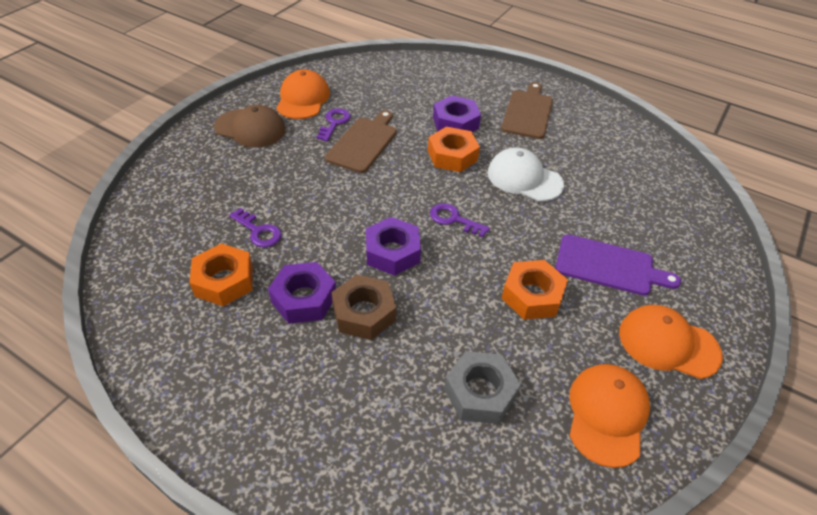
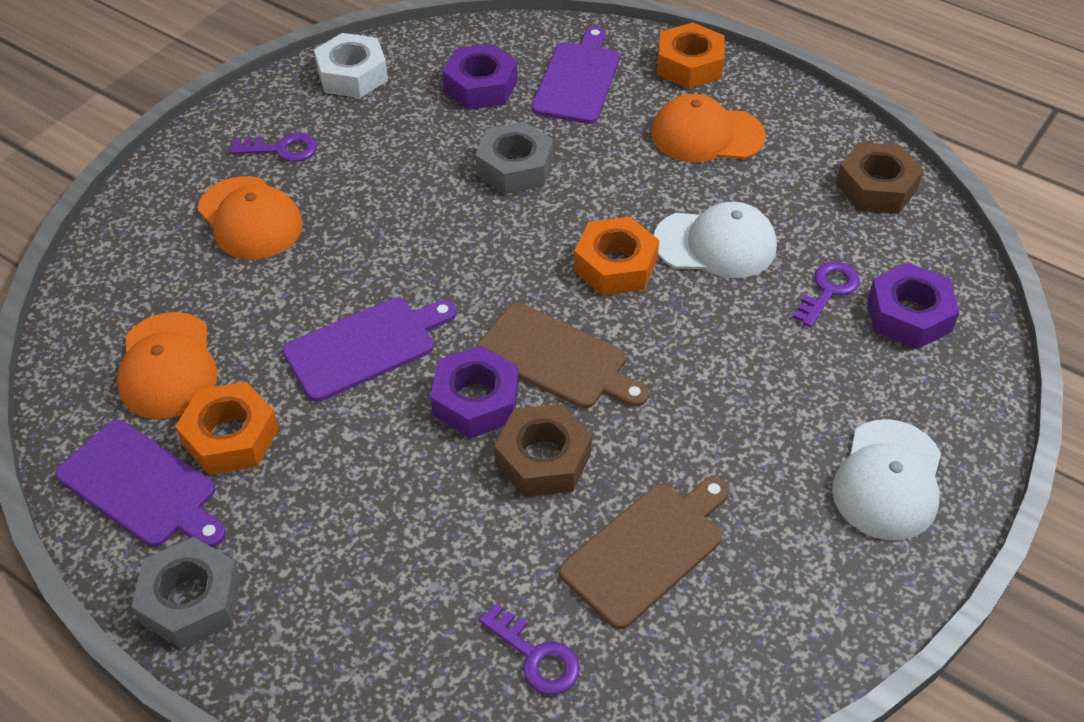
brown cap: 1 -> 0
brown nut: 1 -> 2
grey nut: 1 -> 2
purple cutting board: 1 -> 3
white cap: 1 -> 2
white nut: 0 -> 1

